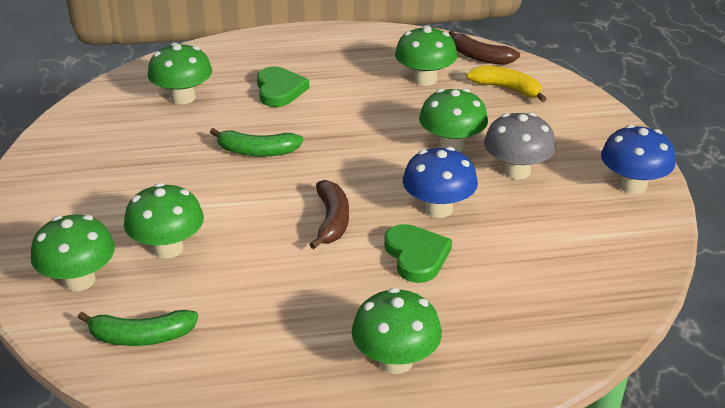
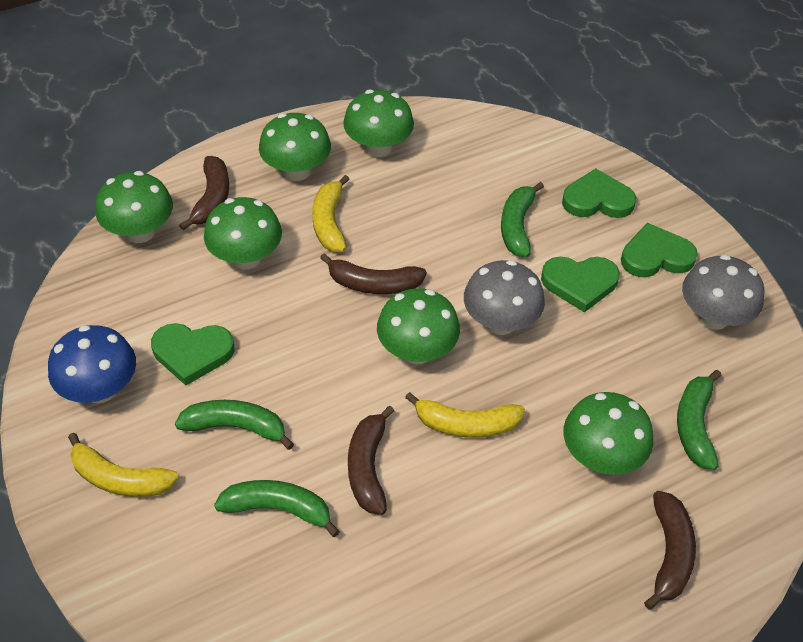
blue mushroom: 2 -> 1
brown banana: 2 -> 4
green banana: 2 -> 4
green heart: 2 -> 4
grey mushroom: 1 -> 2
yellow banana: 1 -> 3

